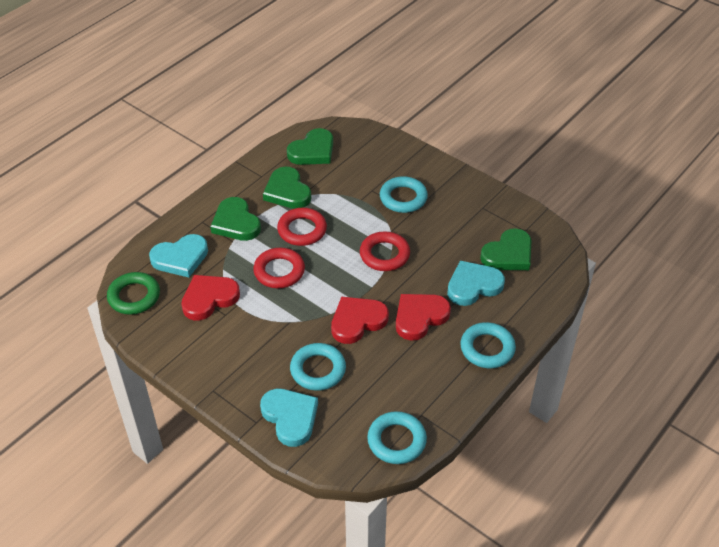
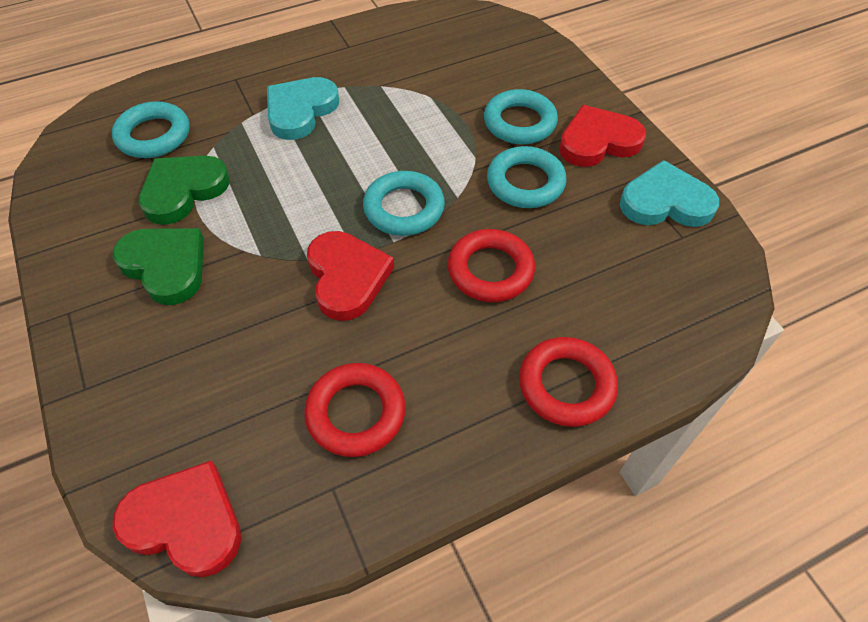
green heart: 4 -> 2
green ring: 1 -> 0
turquoise heart: 3 -> 2

